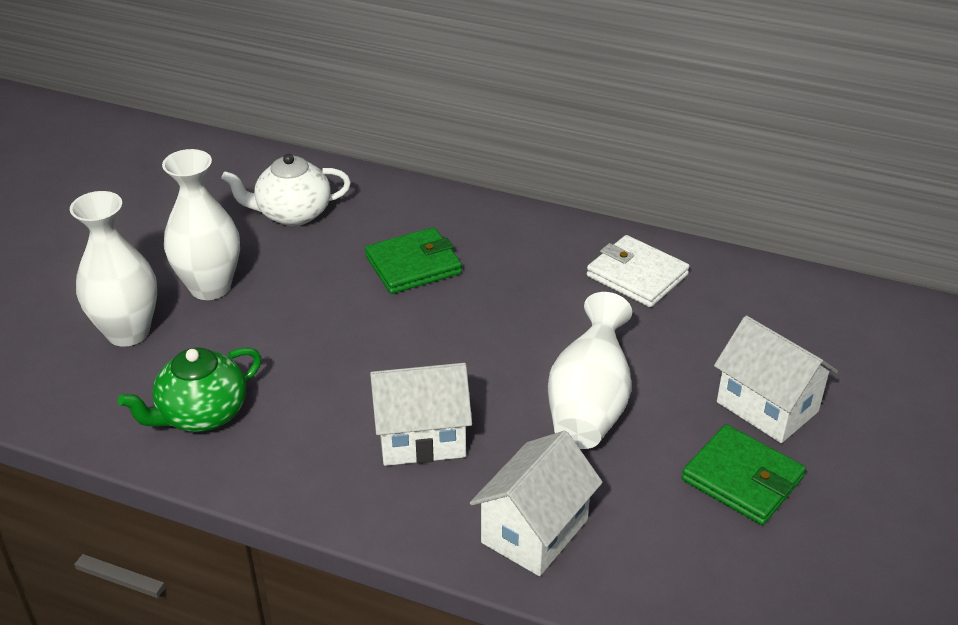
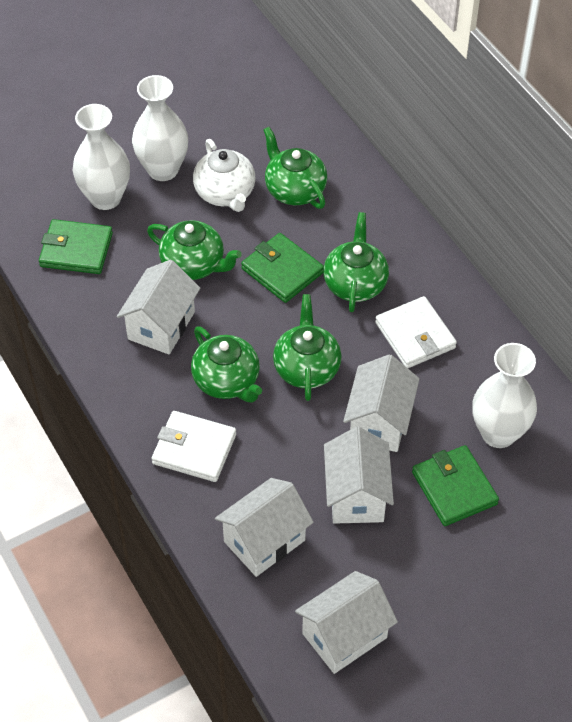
green teapot: 1 -> 5
green wallet: 2 -> 3
white house: 3 -> 5
white wallet: 1 -> 2

